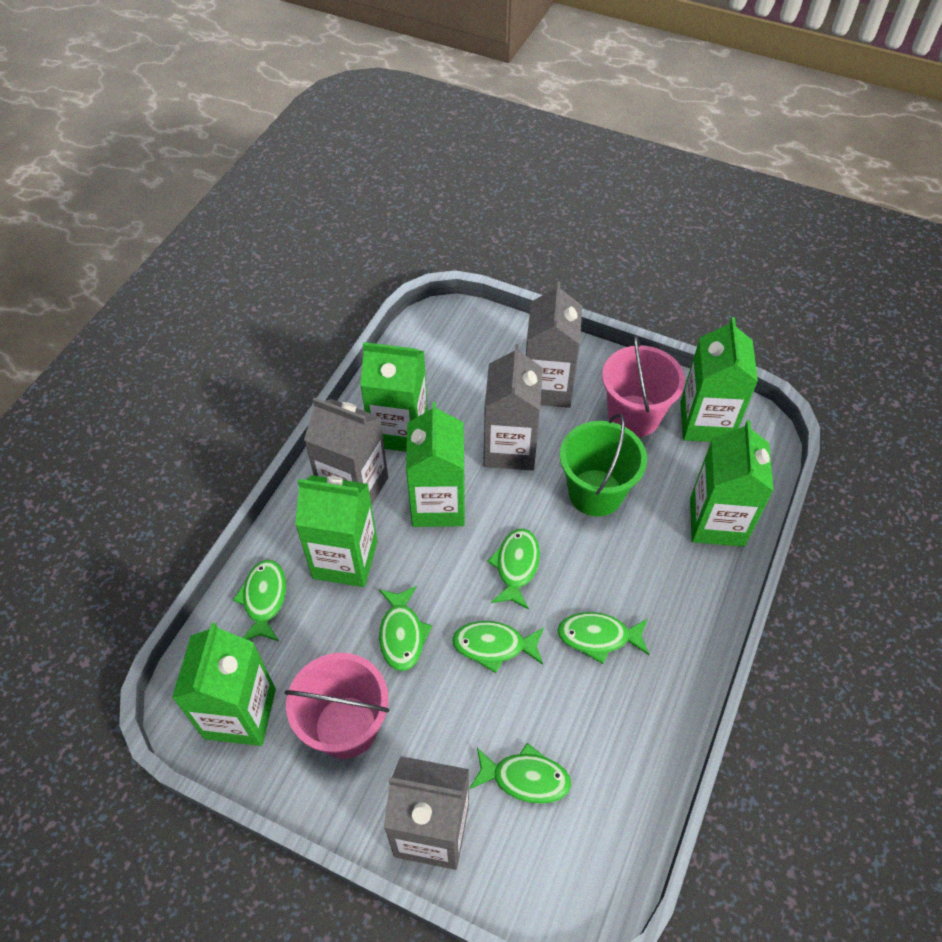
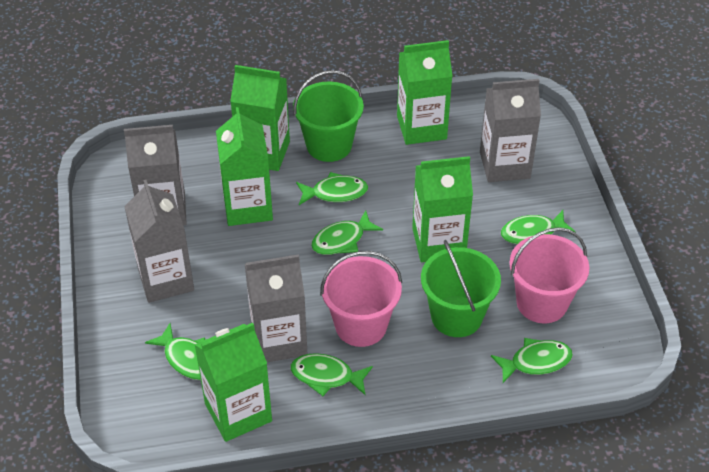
green bucket: 1 -> 2
green carton: 6 -> 5

